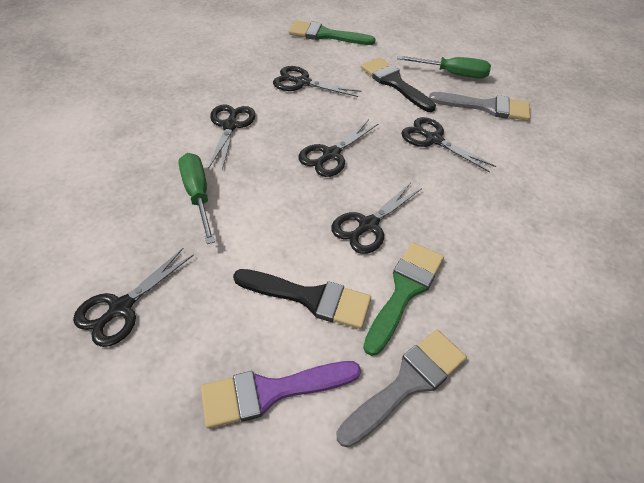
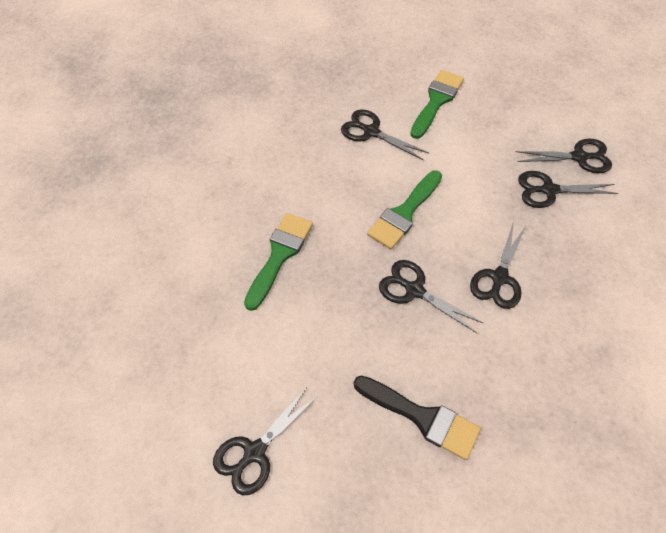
black brush: 2 -> 1
green brush: 2 -> 3
green screwdriver: 2 -> 0
grey brush: 2 -> 0
purple brush: 1 -> 0

